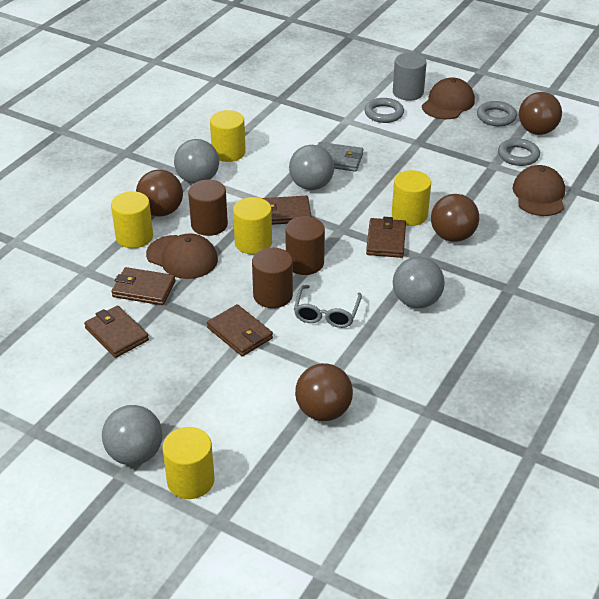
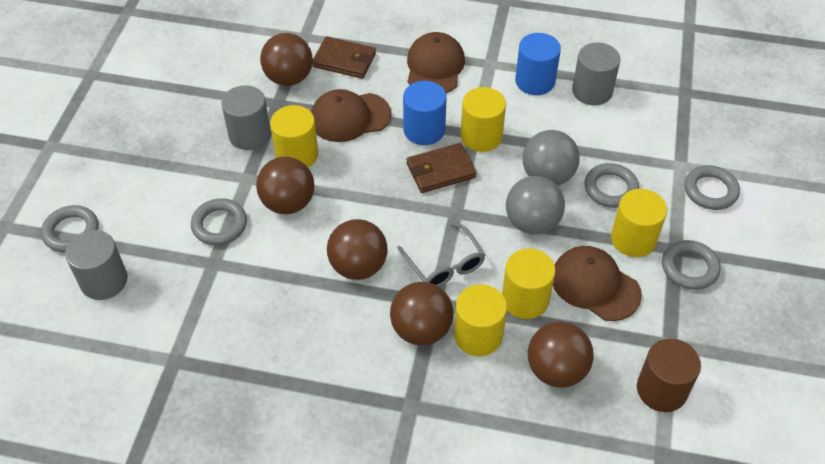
blue cylinder: 0 -> 2
brown ball: 4 -> 5
brown cylinder: 3 -> 1
brown wallet: 5 -> 2
grey ball: 4 -> 2
grey cylinder: 1 -> 3
grey ring: 3 -> 5
grey wallet: 1 -> 0

